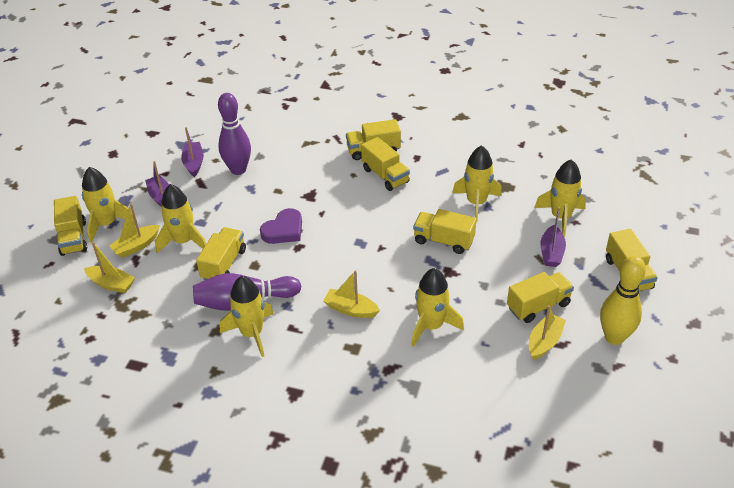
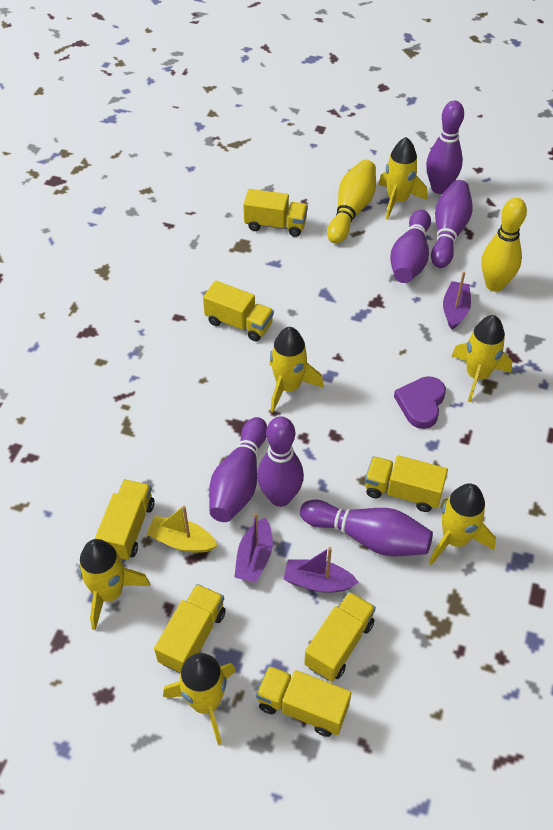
purple bowling pin: 2 -> 6
yellow boat: 4 -> 1
yellow bowling pin: 1 -> 2

